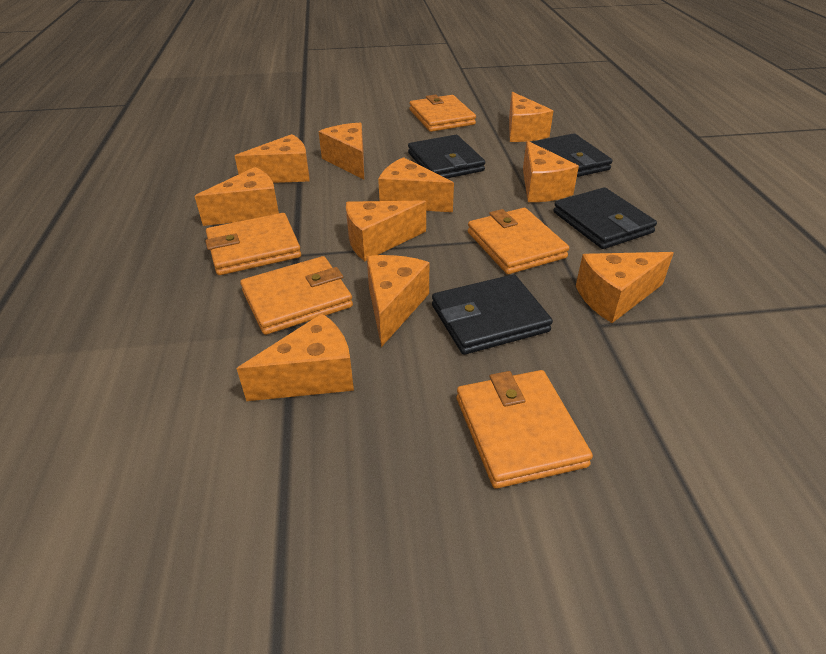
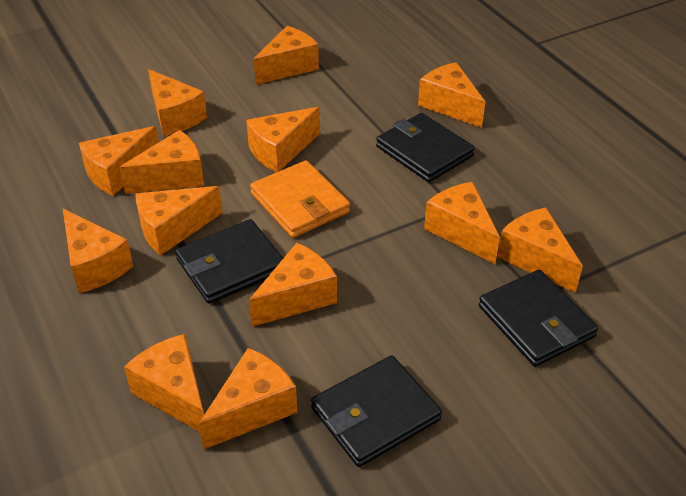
orange cheese: 10 -> 13
orange wallet: 5 -> 1

